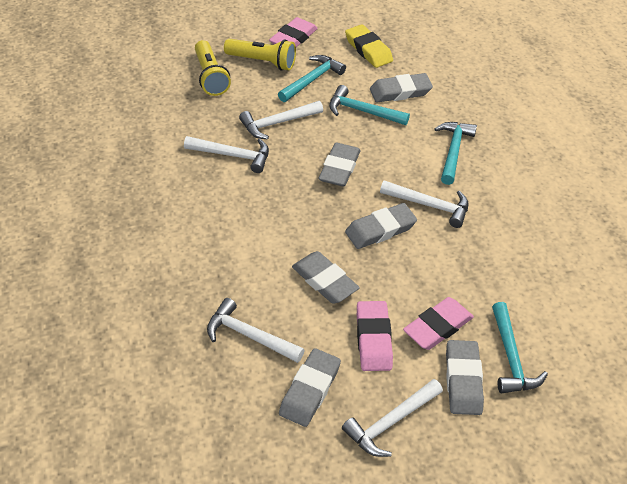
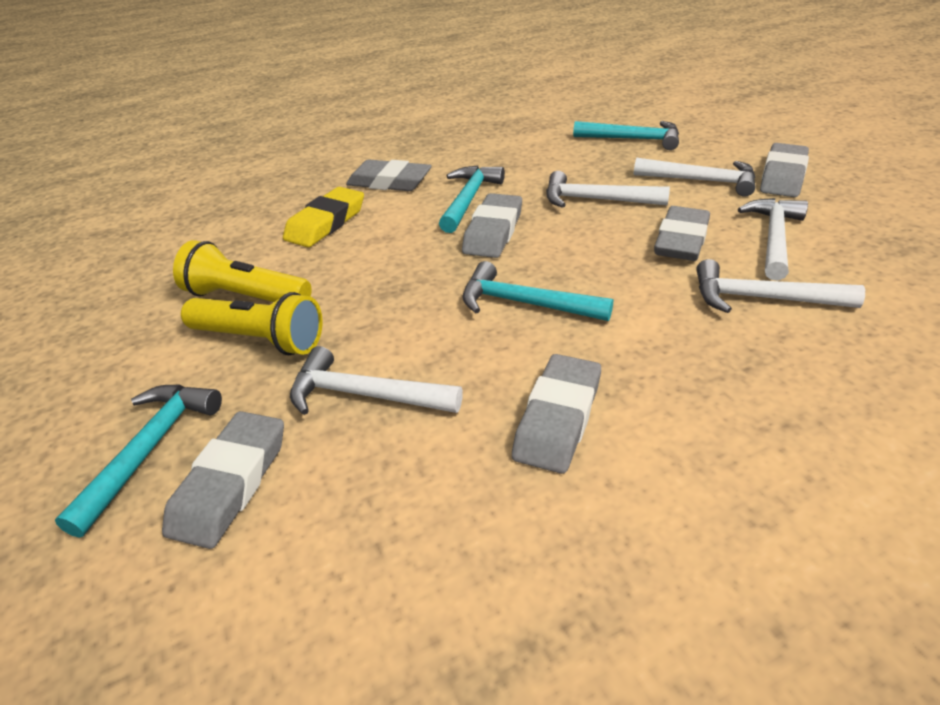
pink eraser: 3 -> 0

